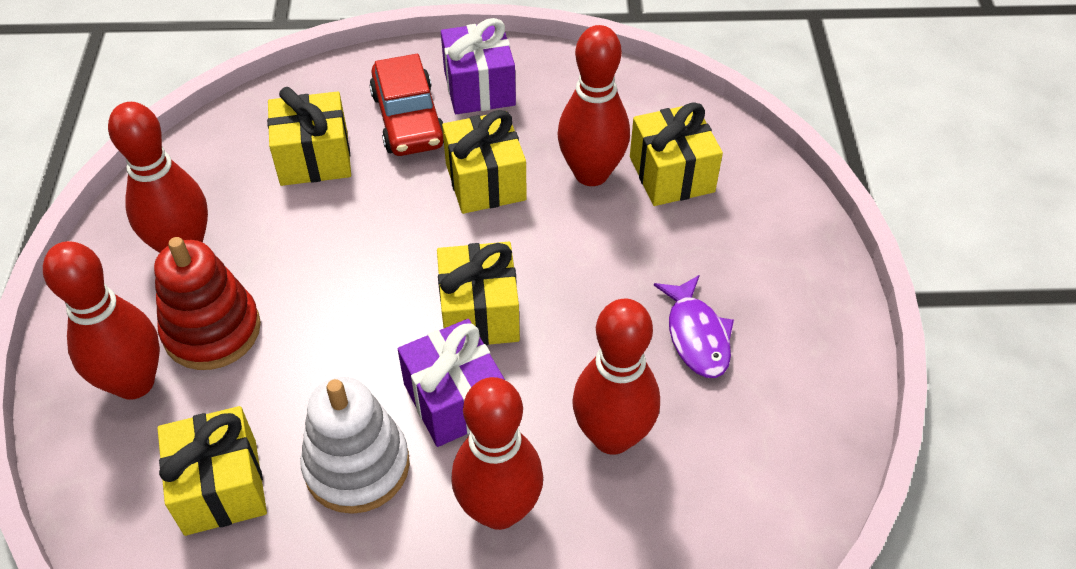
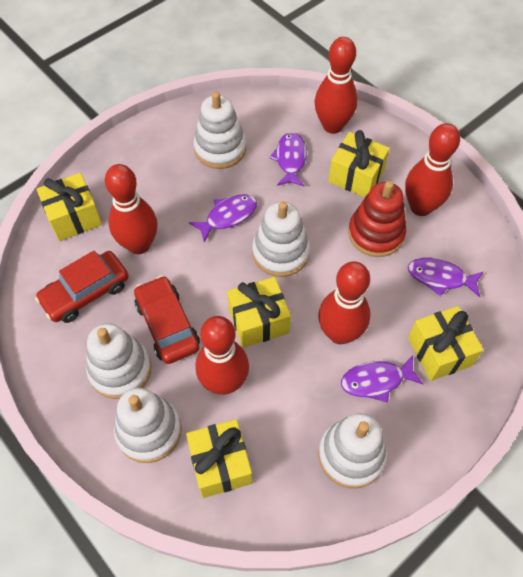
purple fish: 1 -> 4
purple gift: 2 -> 0
red car: 1 -> 2
white stacking toy: 1 -> 5

